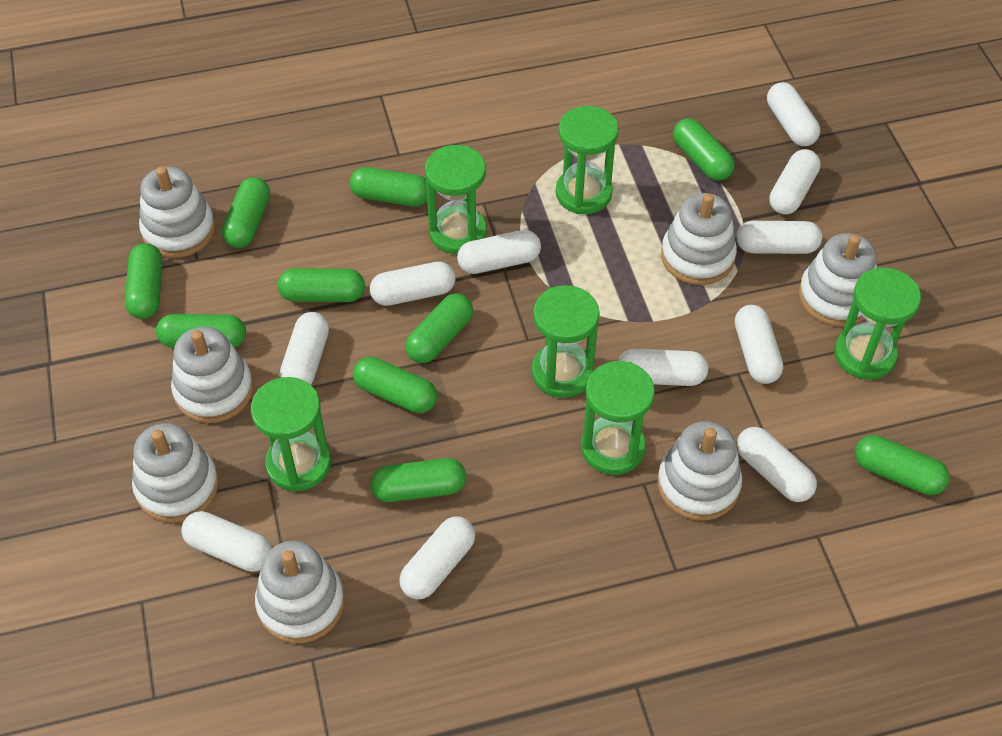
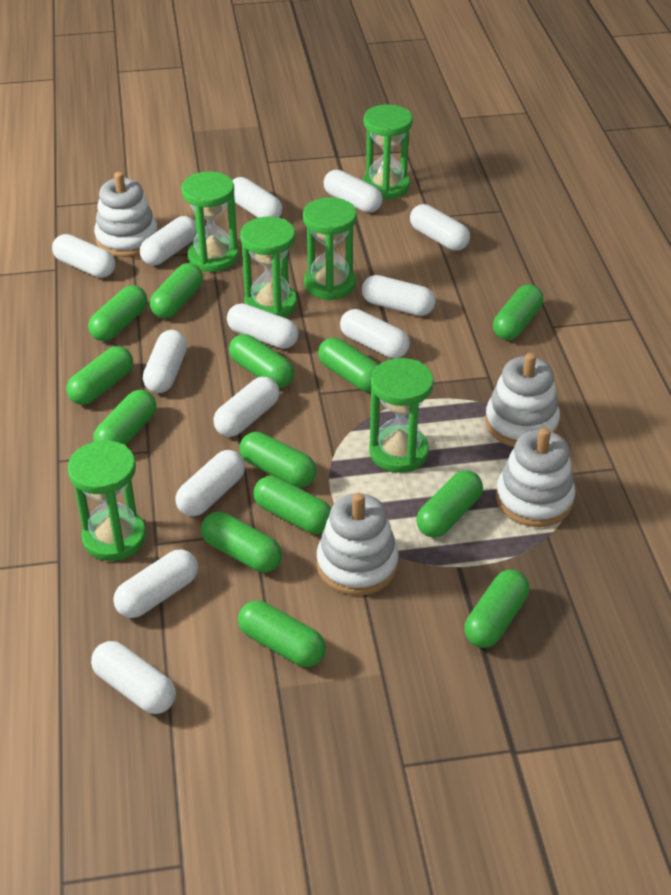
green capsule: 10 -> 13
white capsule: 11 -> 13
white stacking toy: 7 -> 4

